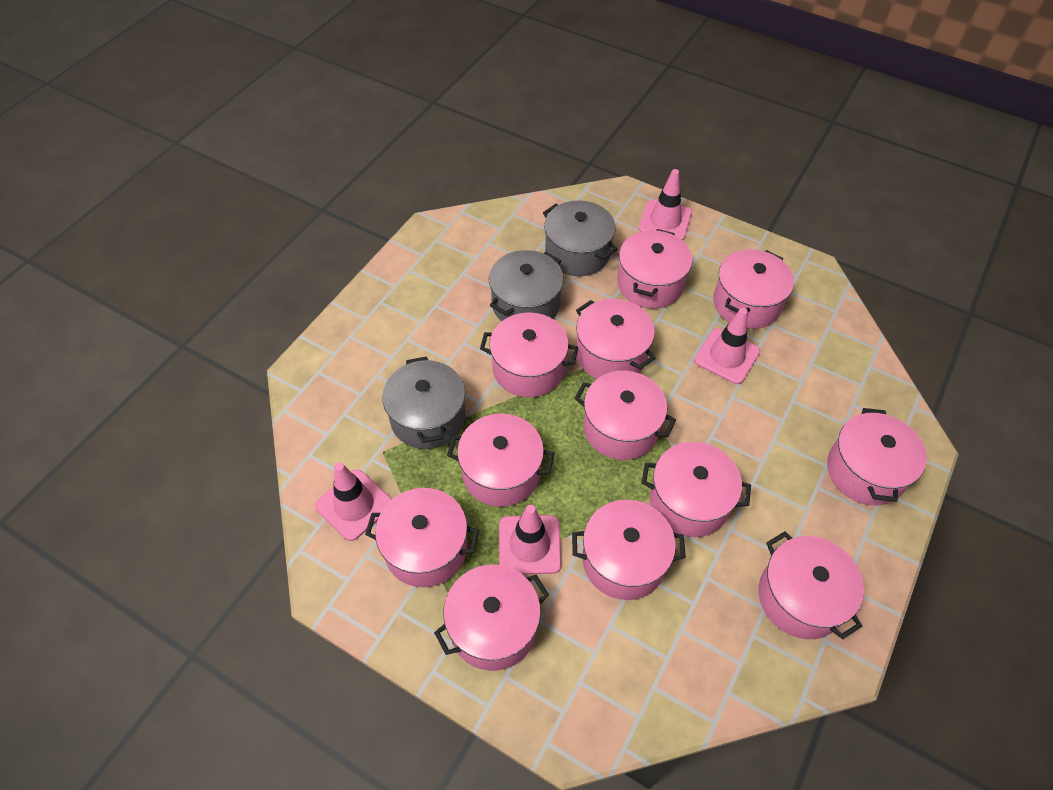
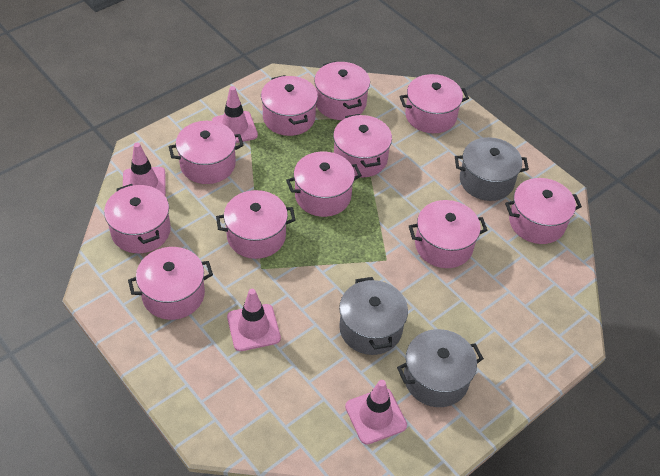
pink pot: 12 -> 11

